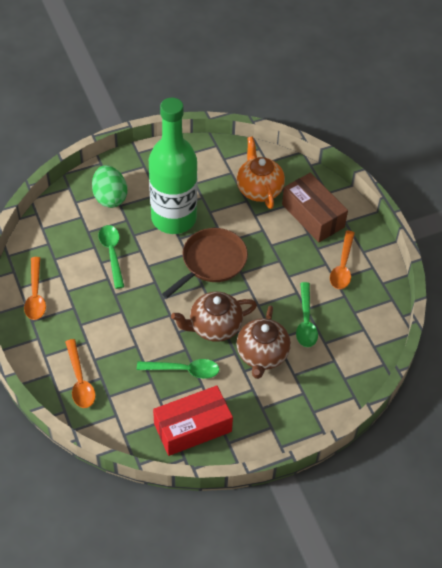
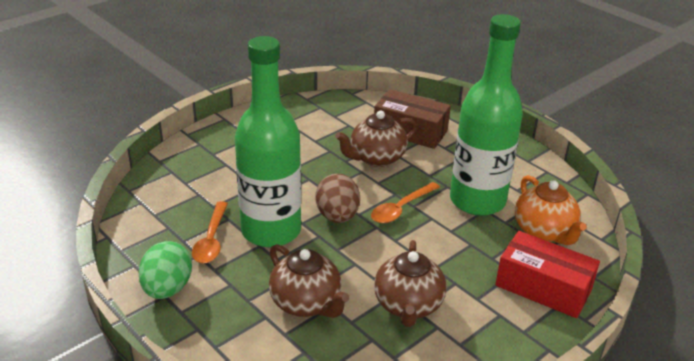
brown egg: 0 -> 1
brown pan: 1 -> 0
brown teapot: 2 -> 3
green bottle: 1 -> 2
green spoon: 3 -> 0
orange spoon: 3 -> 2

